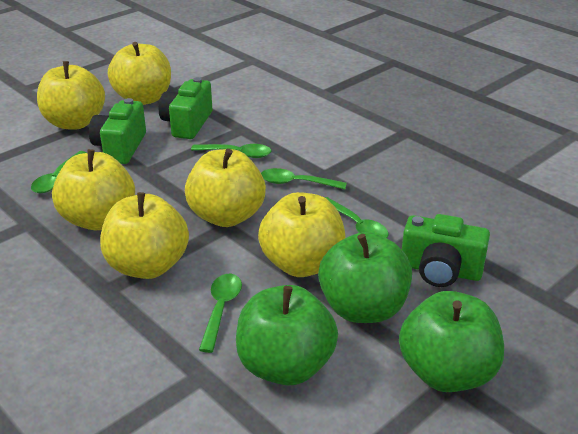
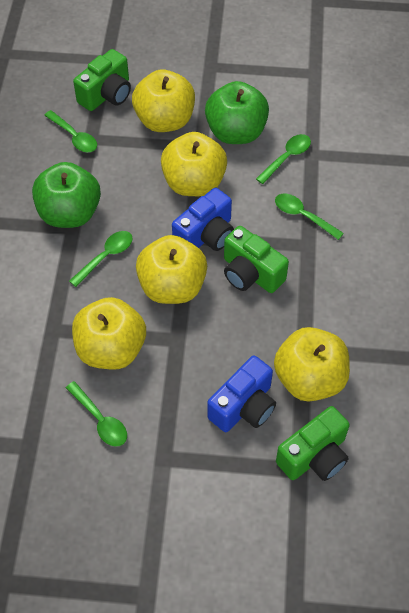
blue camera: 0 -> 2
green apple: 3 -> 2
yellow apple: 6 -> 5

